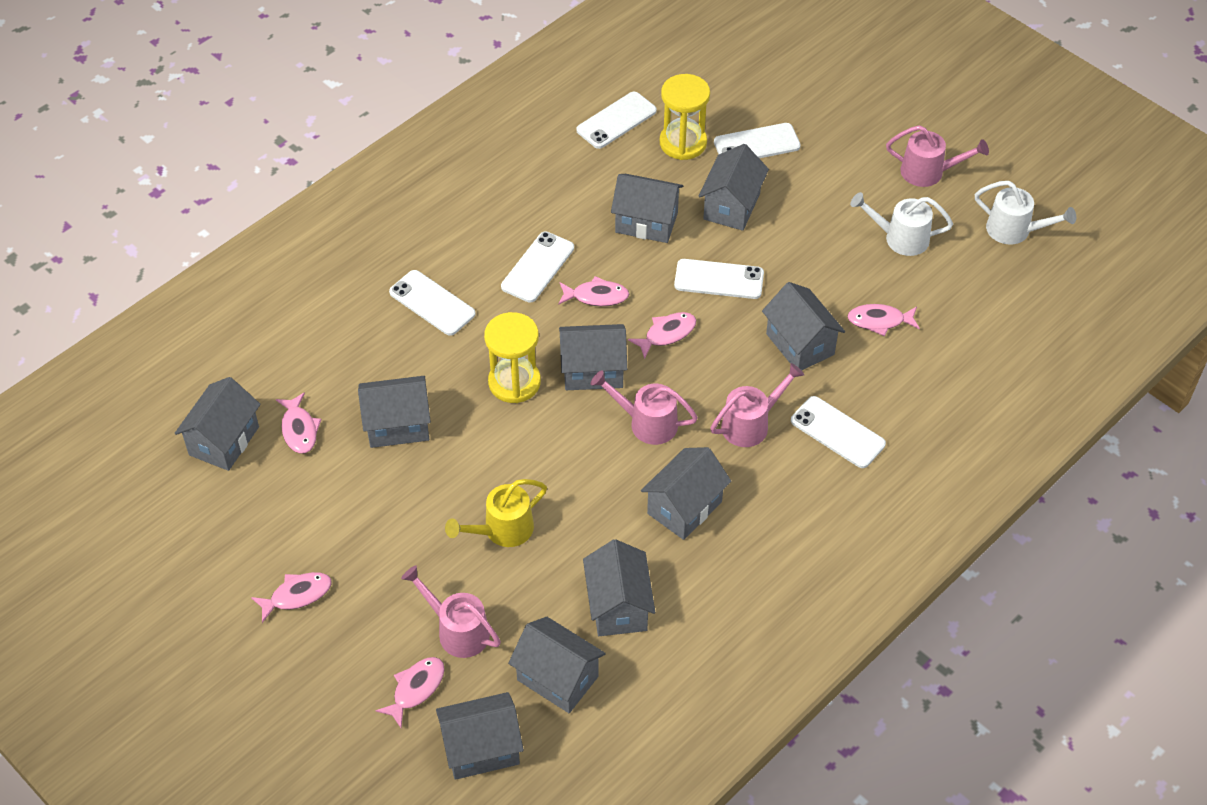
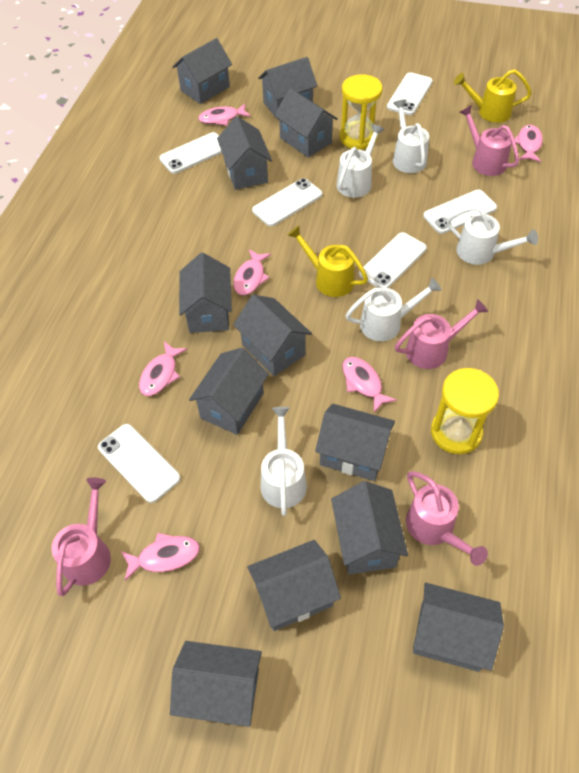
grey house: 10 -> 12
white watering can: 2 -> 5
yellow watering can: 1 -> 2

